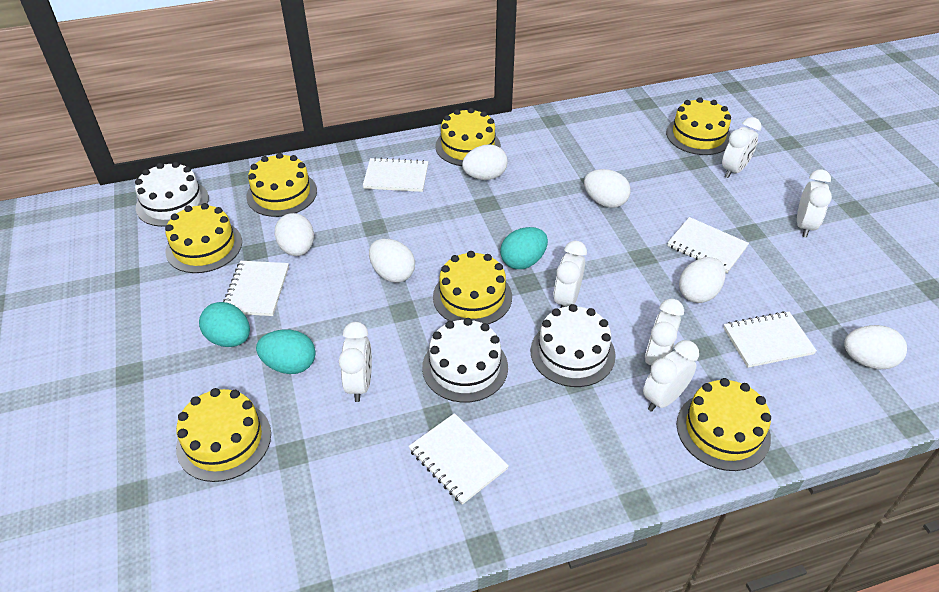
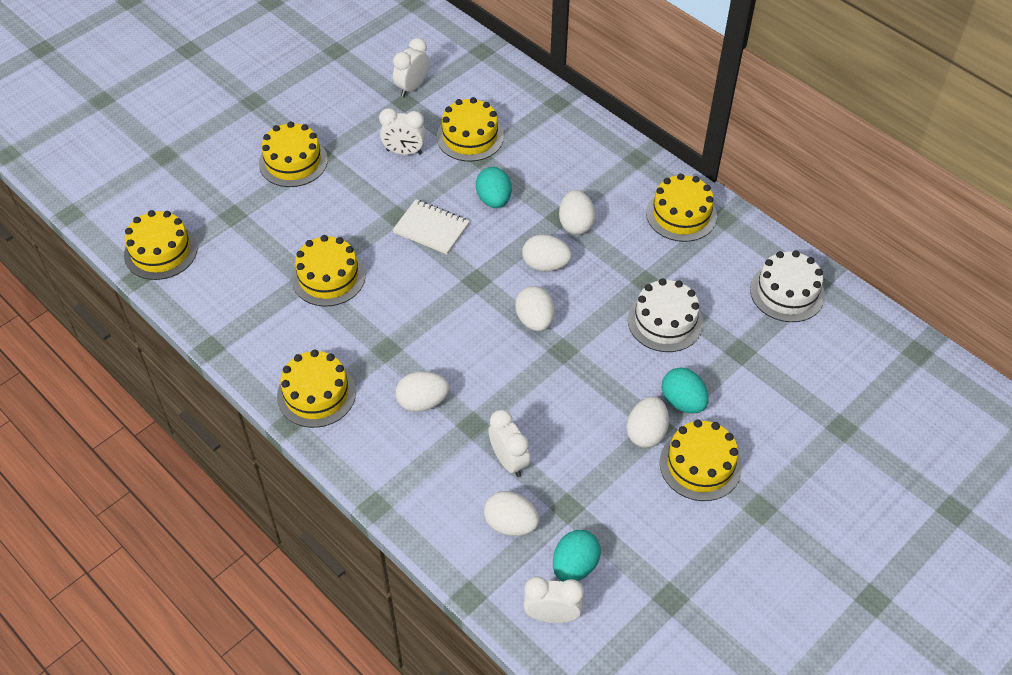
white cake: 3 -> 2
white clock: 6 -> 4
white notebook: 5 -> 1

